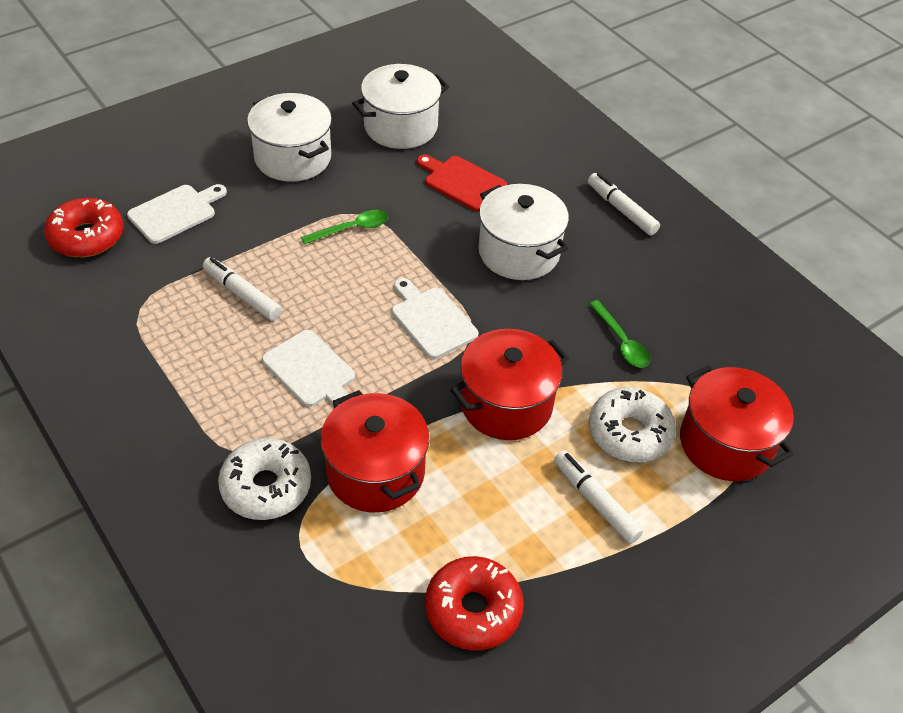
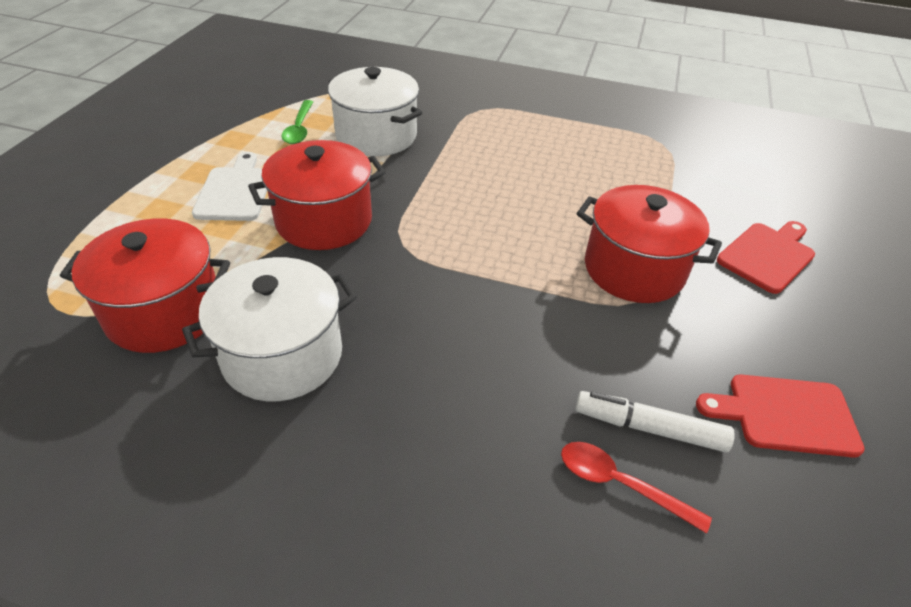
green spoon: 2 -> 1
red cutting board: 1 -> 2
red donut: 2 -> 0
red spoon: 0 -> 1
white cutting board: 3 -> 1
white donut: 2 -> 0
white marker: 3 -> 1
white pot: 3 -> 2

